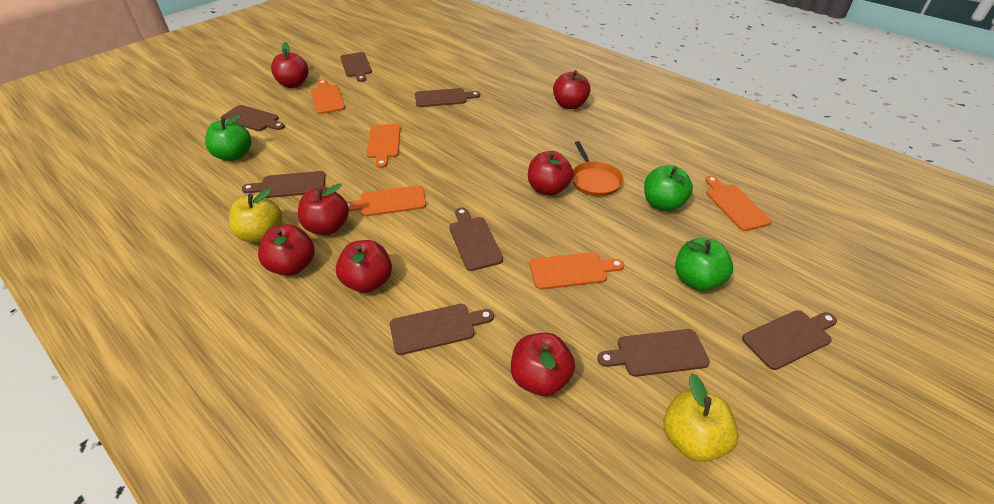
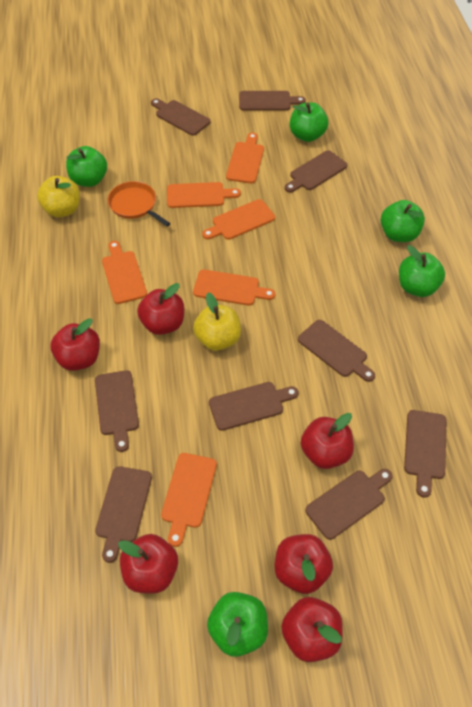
brown cutting board: 8 -> 9
green apple: 3 -> 5
orange cutting board: 5 -> 6
red apple: 7 -> 6

